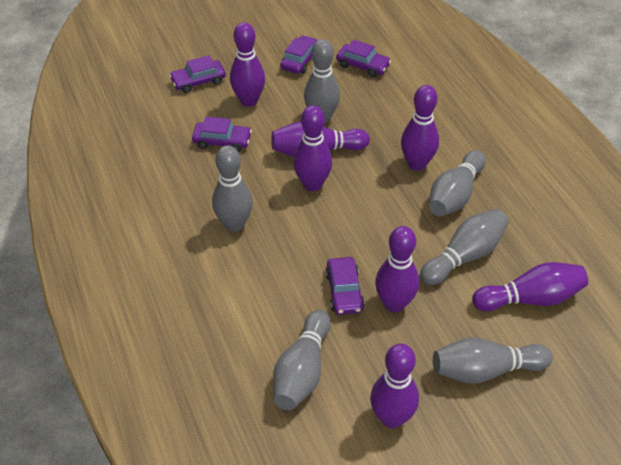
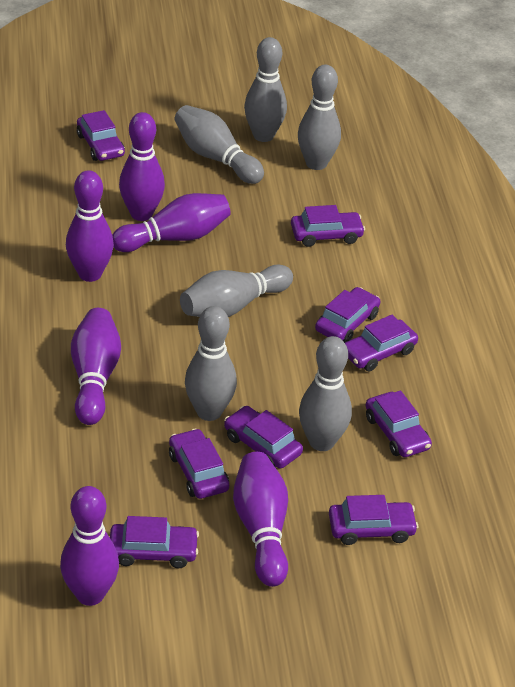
purple bowling pin: 7 -> 6
purple car: 5 -> 9

